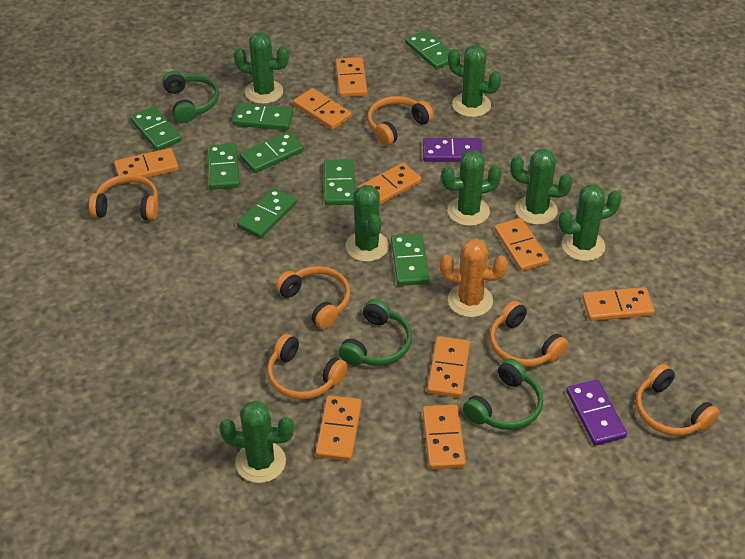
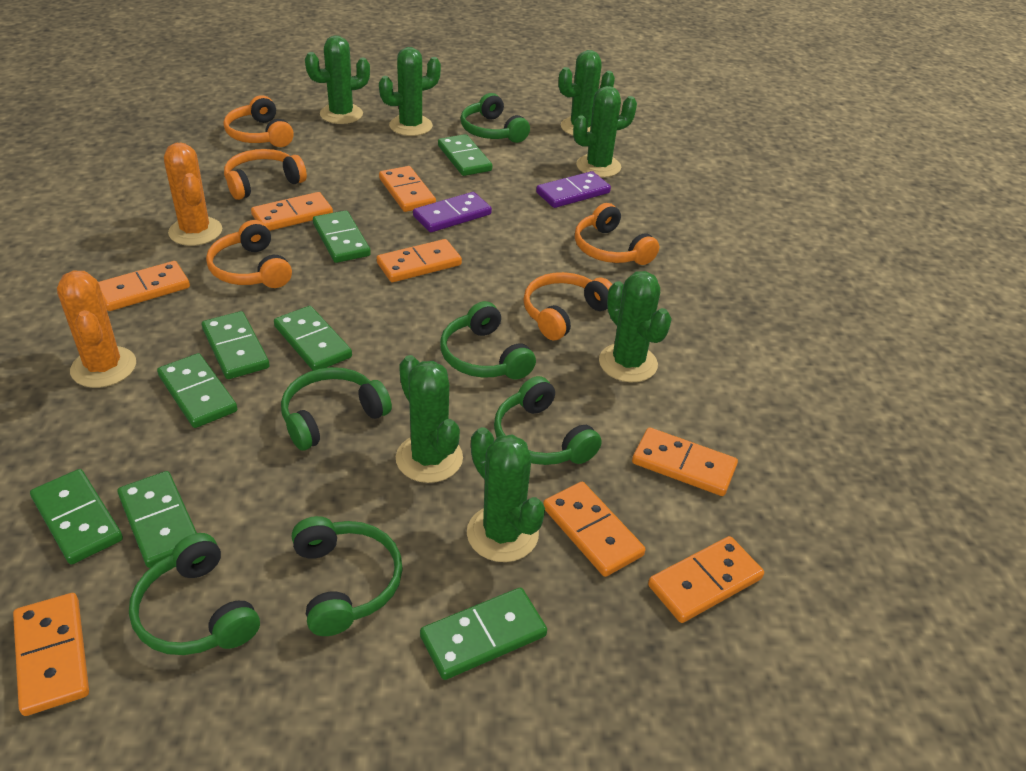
green headphones: 3 -> 6
orange cactus: 1 -> 2
orange domino: 9 -> 8
orange headphones: 6 -> 5

